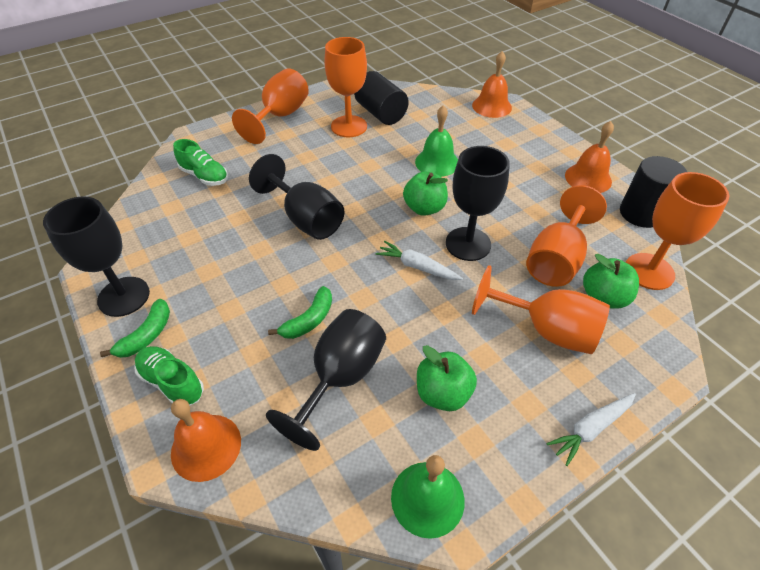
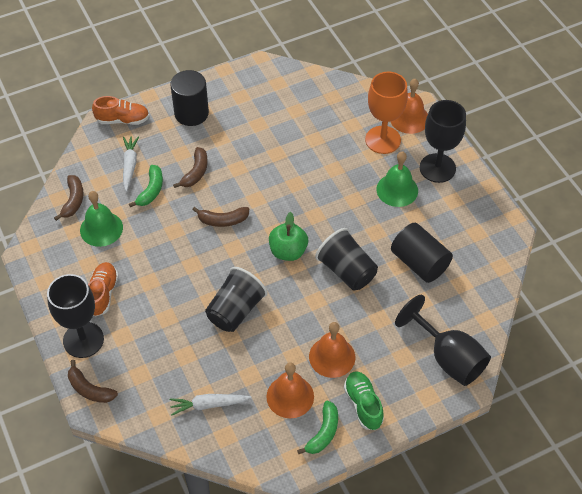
black cup: 0 -> 2
black goblet: 4 -> 3
brown banana: 0 -> 4
green apple: 3 -> 1
green shoe: 2 -> 1
orange goblet: 5 -> 1
orange shoe: 0 -> 2

